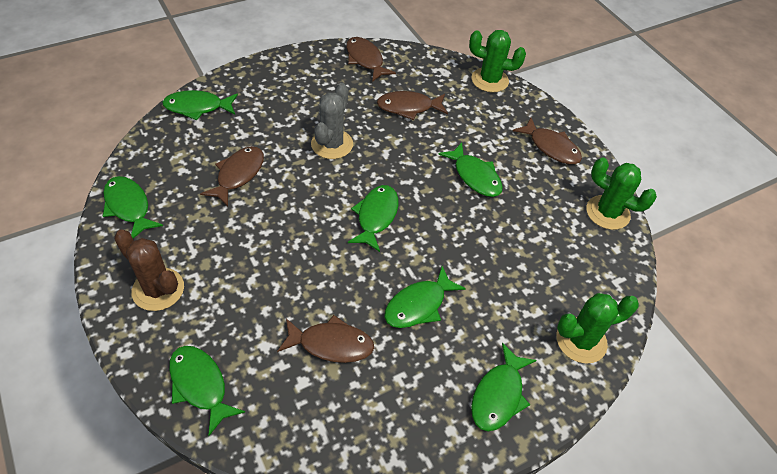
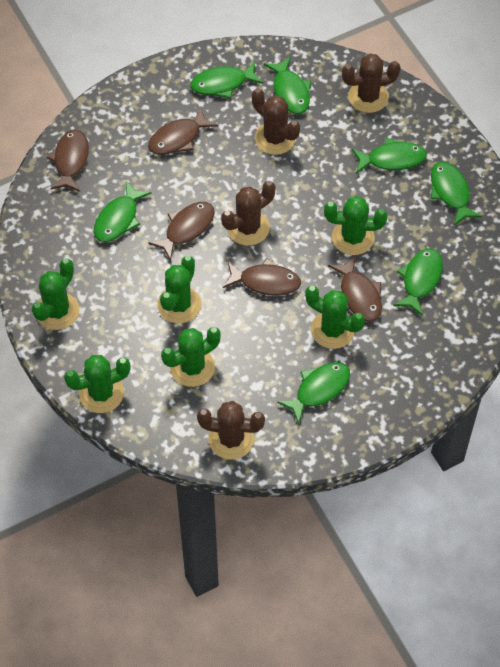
brown cactus: 1 -> 4
green cactus: 3 -> 6
grey cactus: 1 -> 0

